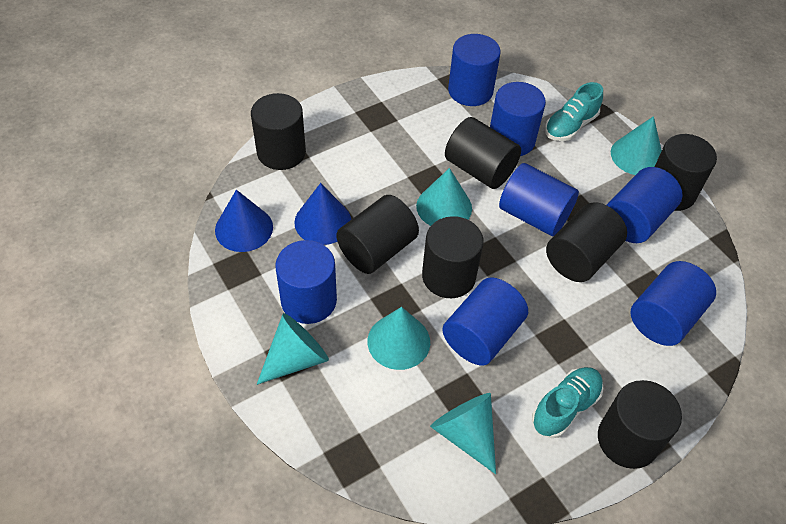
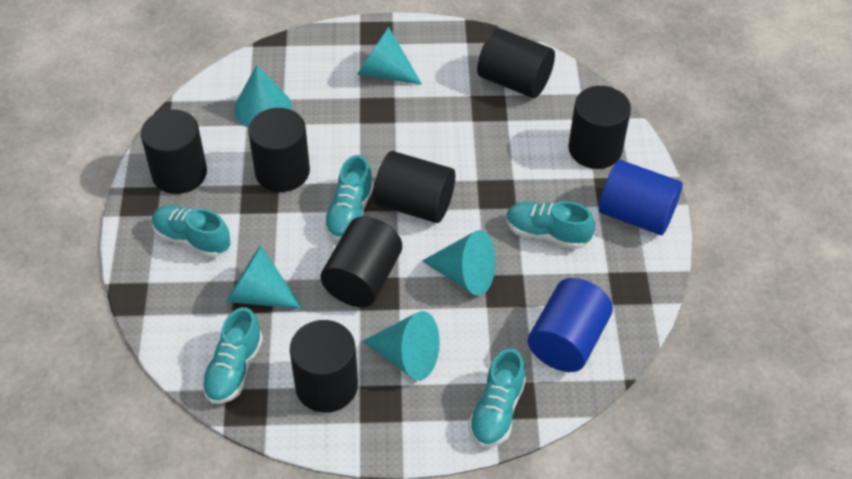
blue cone: 2 -> 0
blue cylinder: 7 -> 2
turquoise shoe: 2 -> 5

